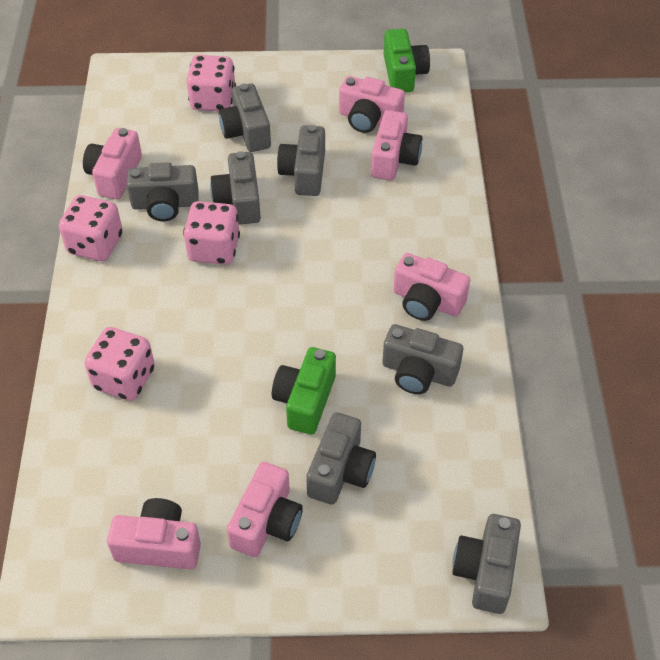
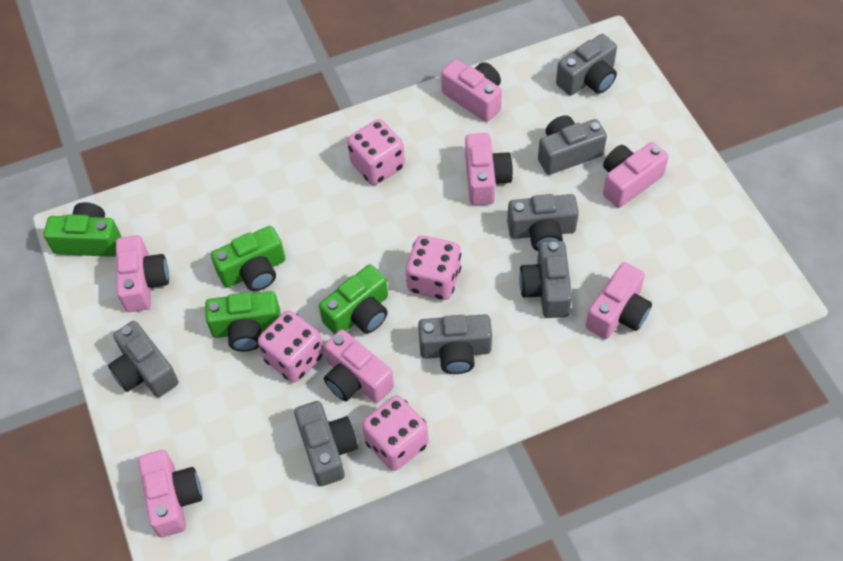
green camera: 2 -> 4
pink camera: 6 -> 7

